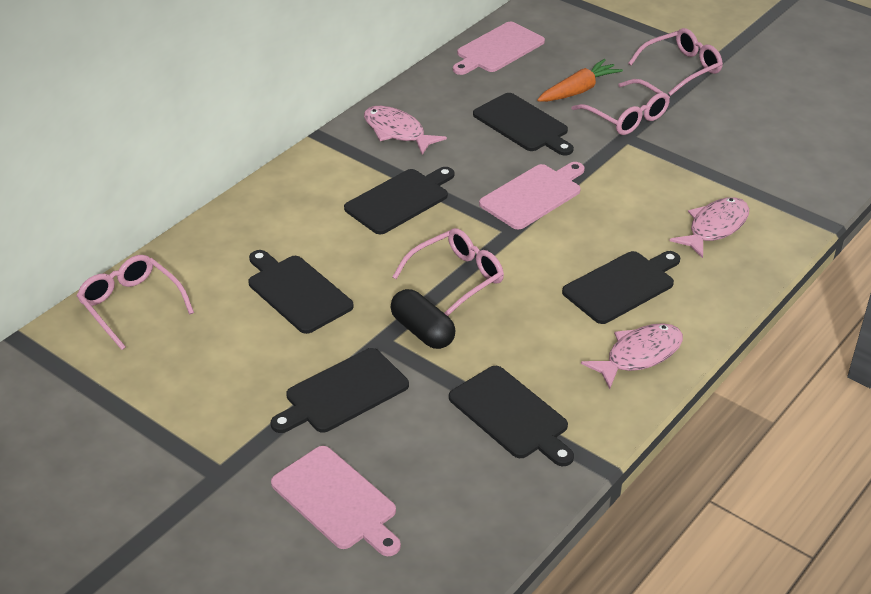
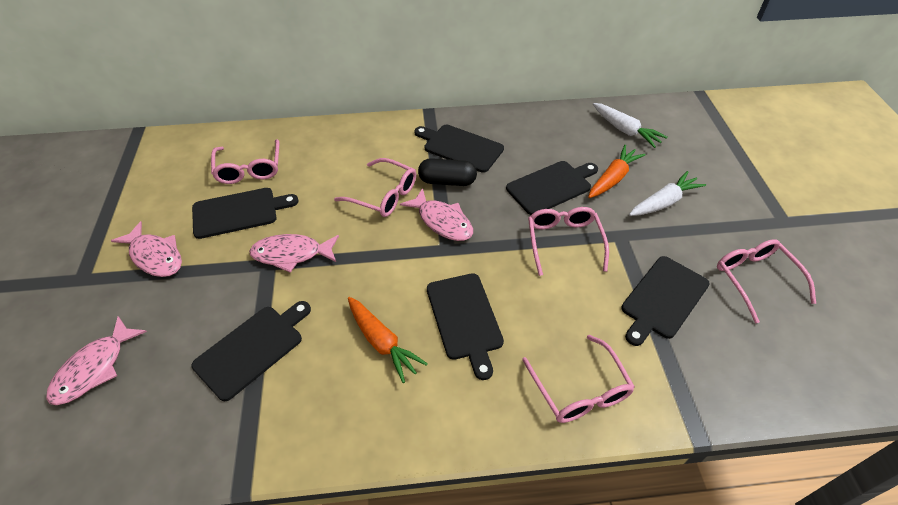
orange carrot: 1 -> 2
pink cutting board: 3 -> 0
pink fish: 3 -> 4
pink glasses: 4 -> 5
white carrot: 0 -> 2

